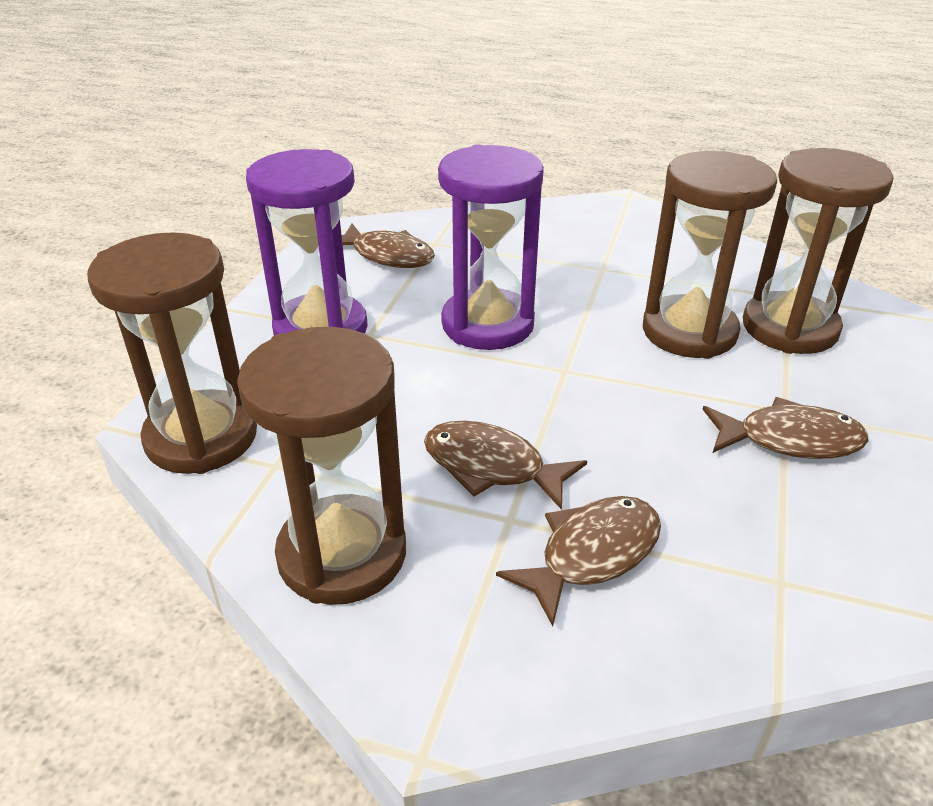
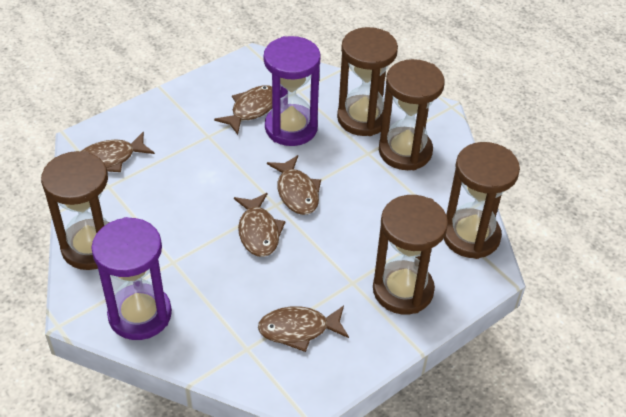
brown fish: 4 -> 5
brown hourglass: 4 -> 5

